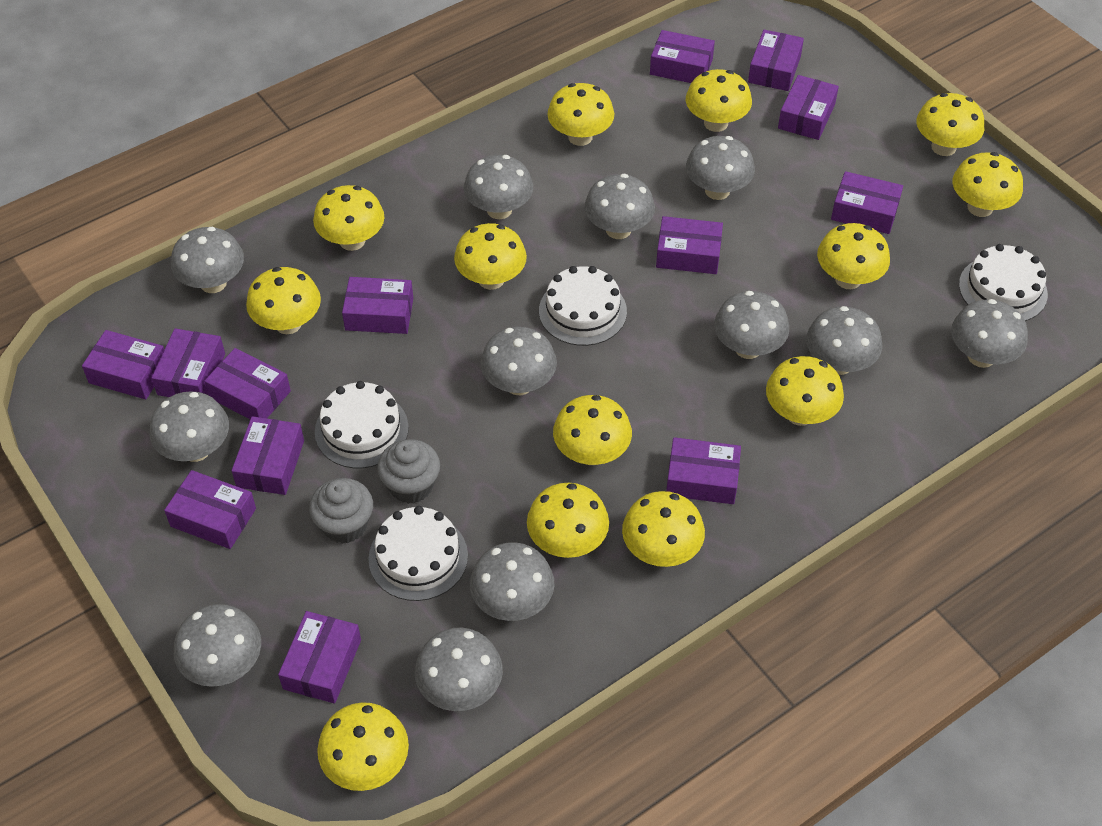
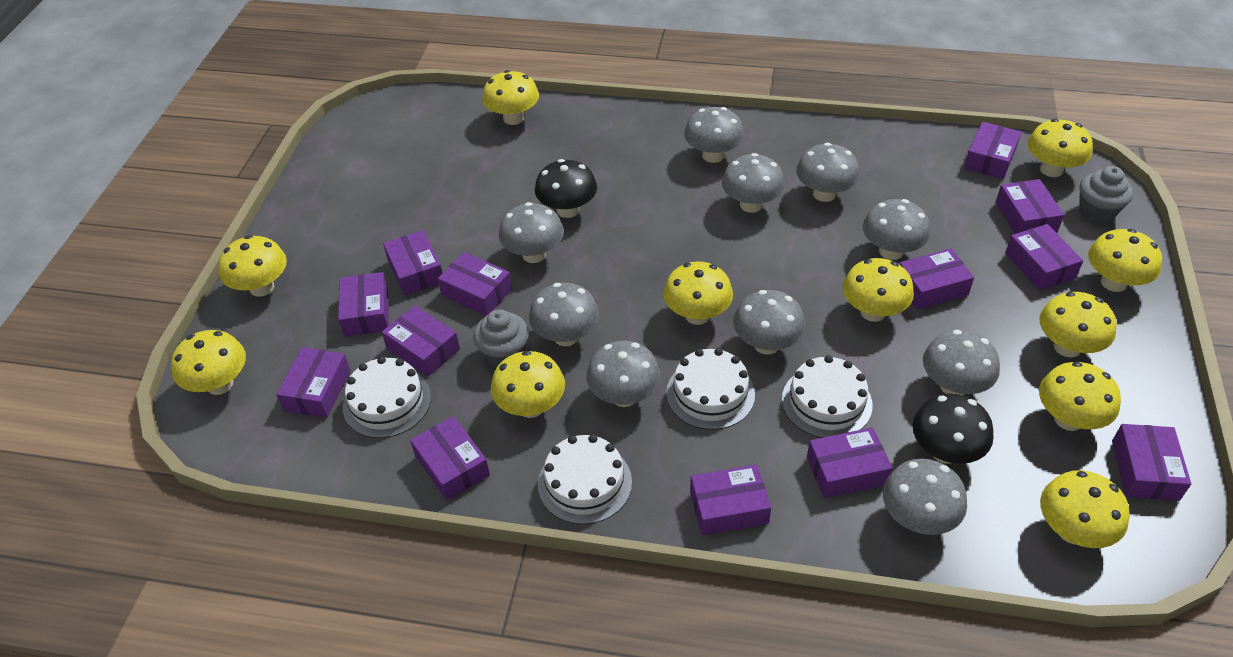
black mushroom: 0 -> 2
grey mushroom: 12 -> 10
yellow mushroom: 13 -> 11

